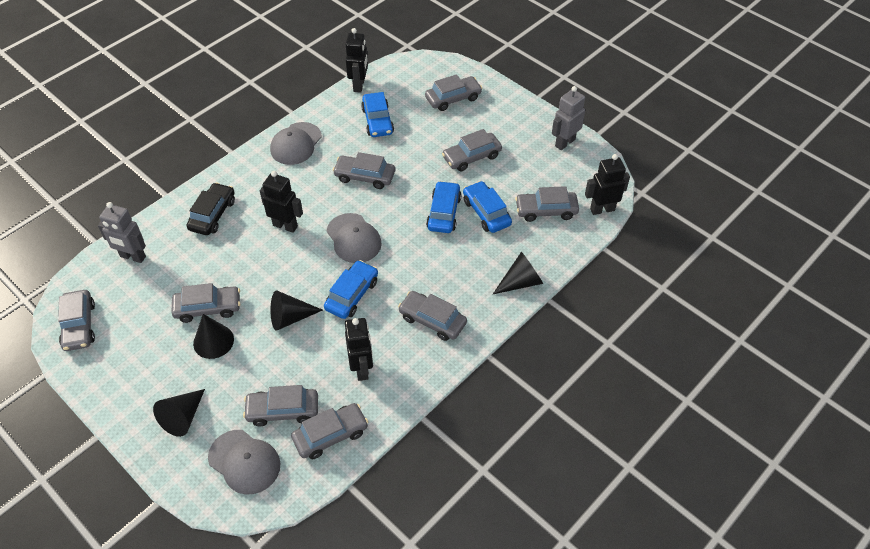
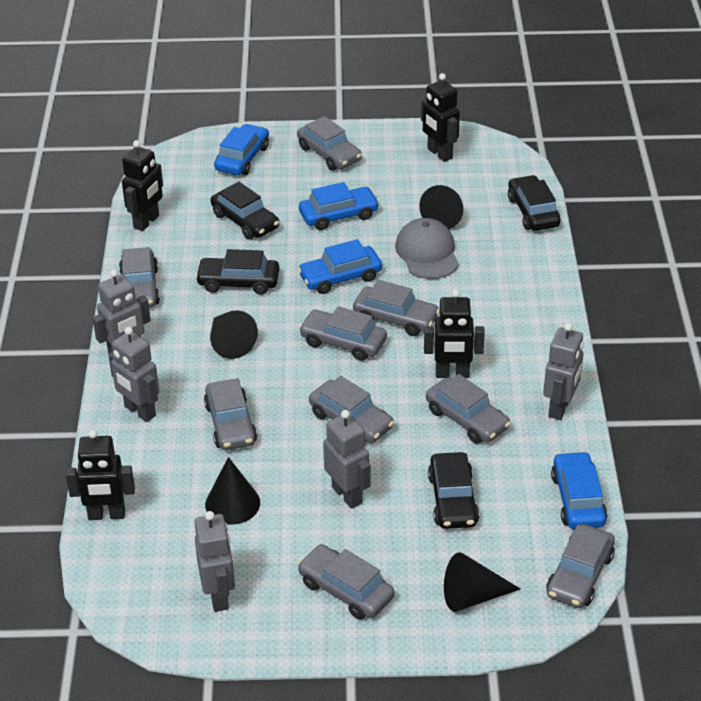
black car: 1 -> 4
grey cap: 3 -> 1
grey robot: 2 -> 5

